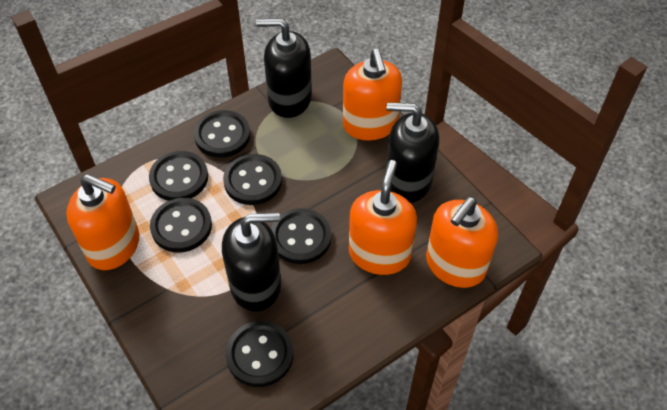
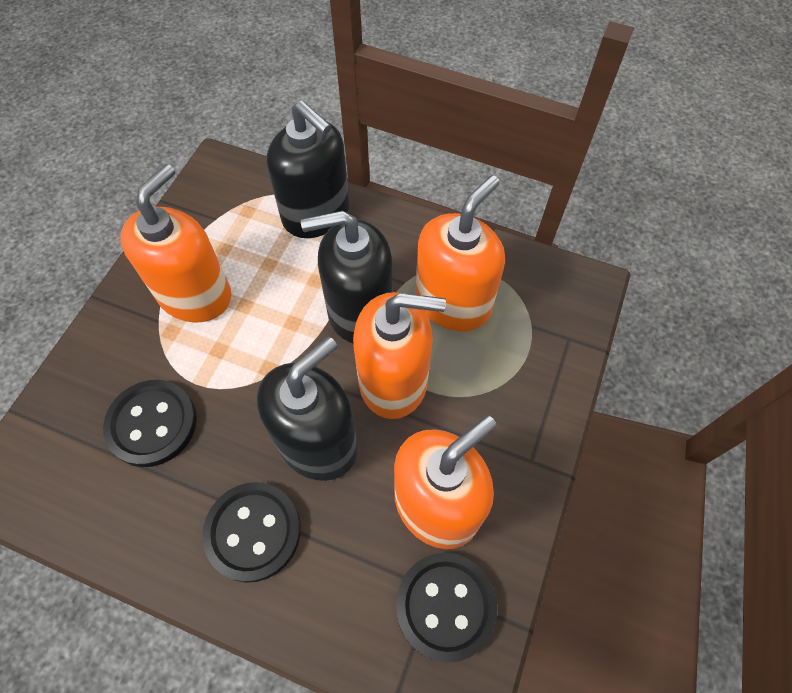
black button: 6 -> 3

